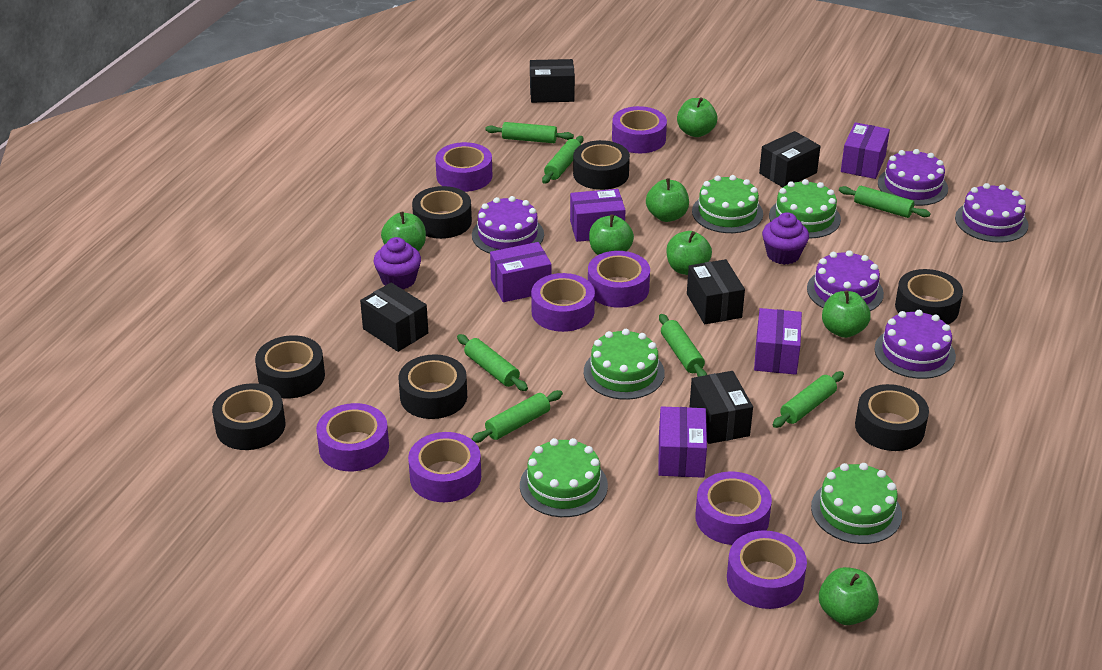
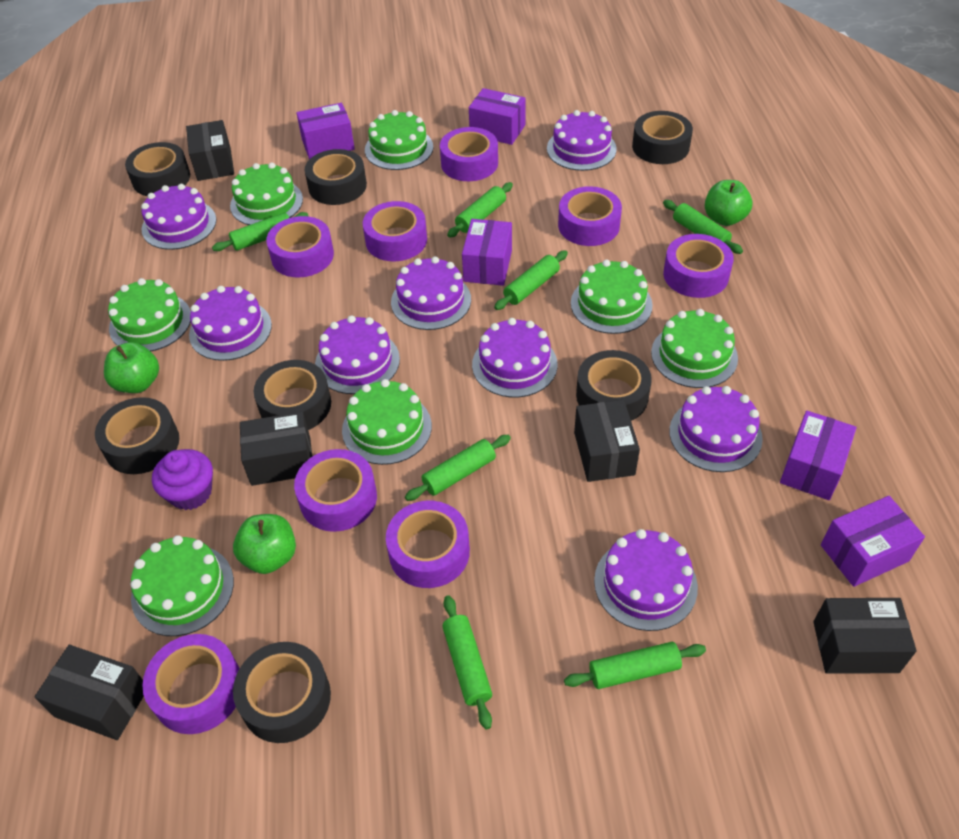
green apple: 7 -> 3
green cake: 5 -> 7
purple cake: 5 -> 8
purple cupcake: 2 -> 1

